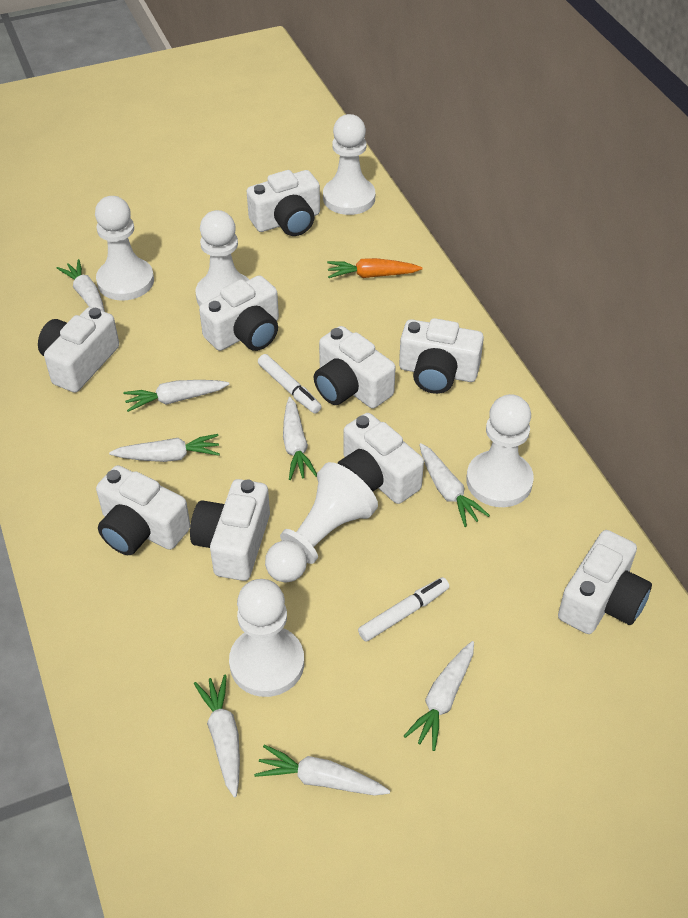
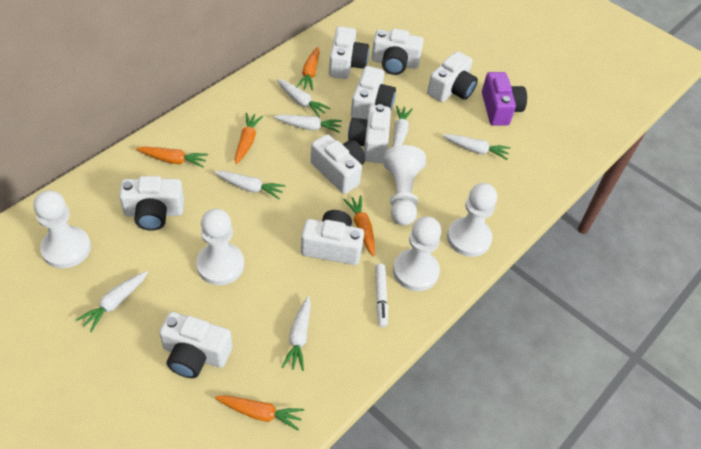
orange carrot: 1 -> 5
purple camera: 0 -> 1
white carrot: 8 -> 7
white marker: 2 -> 1
white pawn: 6 -> 5

